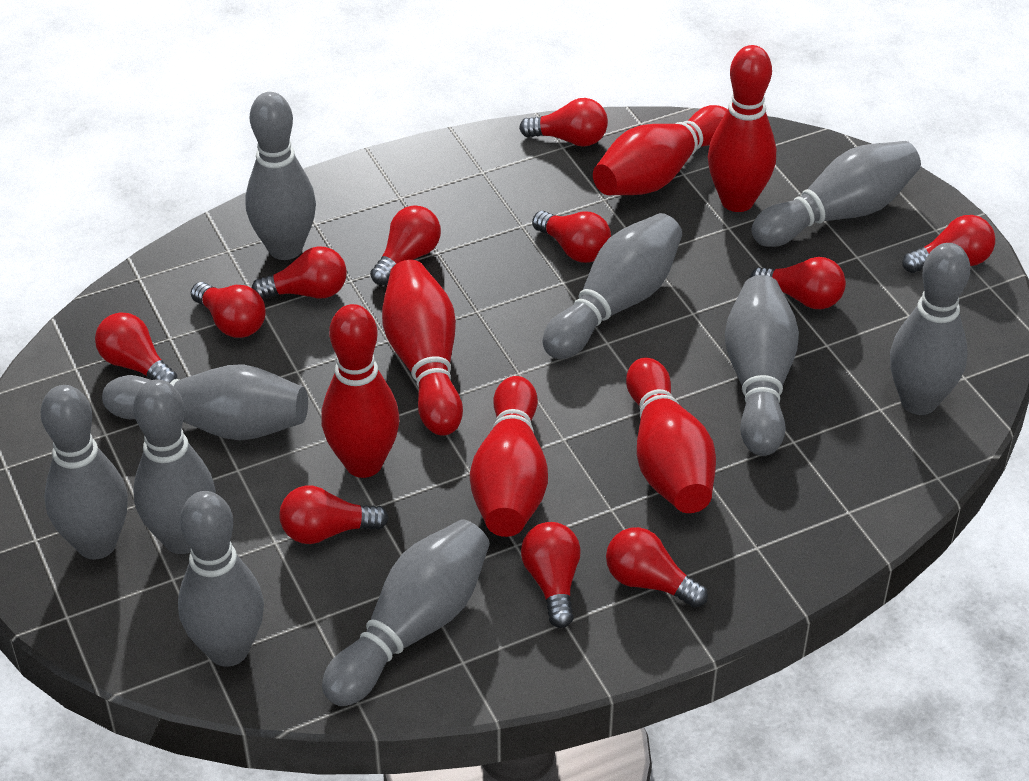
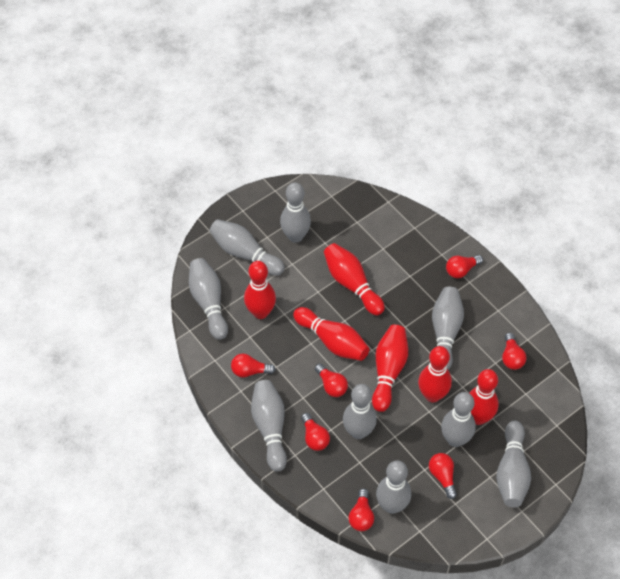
grey bowling pin: 10 -> 9
red light bulb: 11 -> 7

